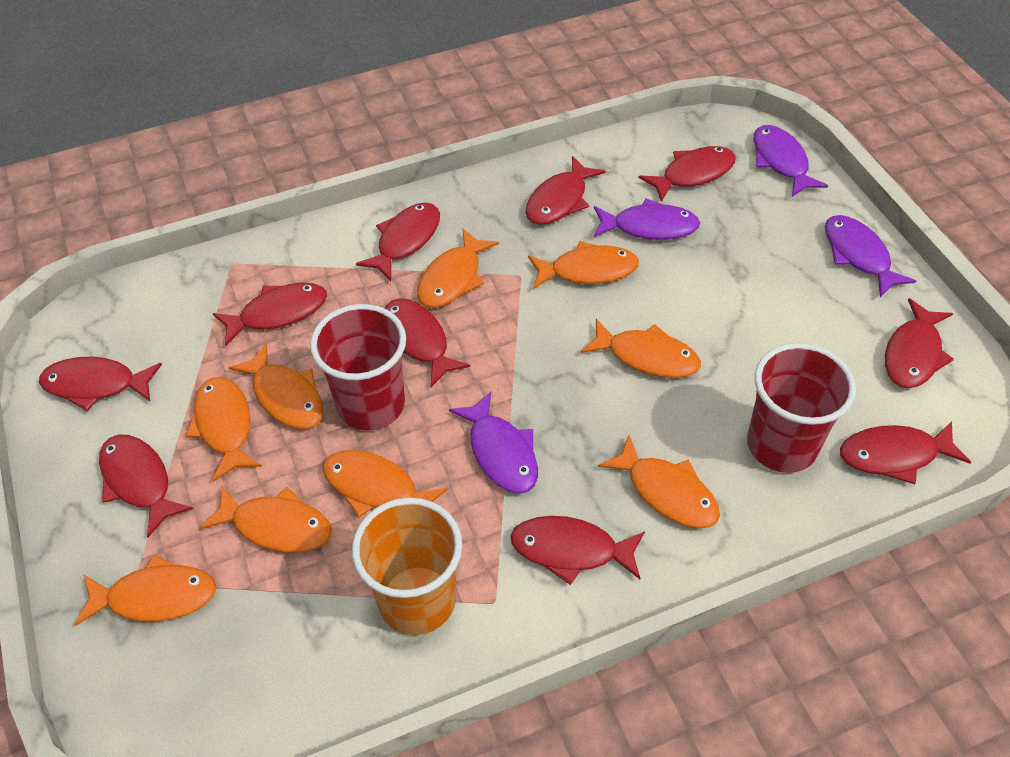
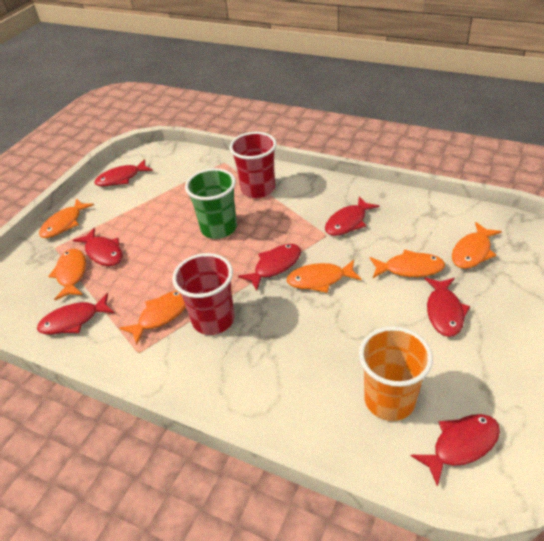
green cup: 0 -> 1
orange fish: 9 -> 6
purple fish: 4 -> 0
red fish: 10 -> 7

